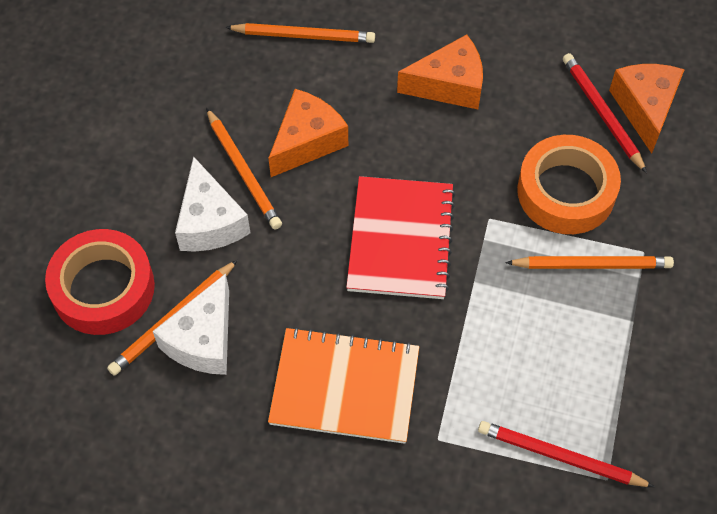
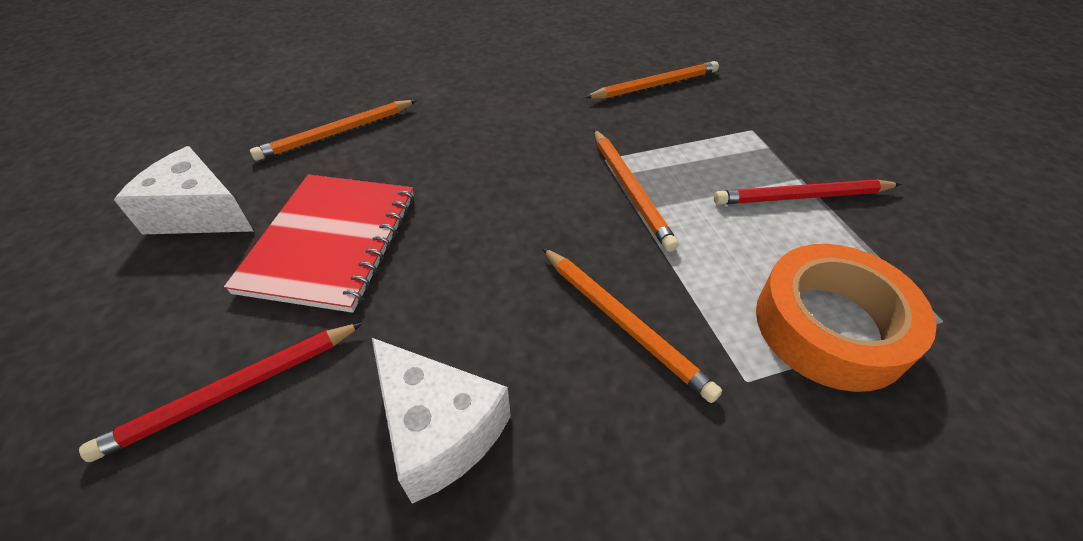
orange cheese: 3 -> 0
orange notebook: 1 -> 0
red tape: 1 -> 0

